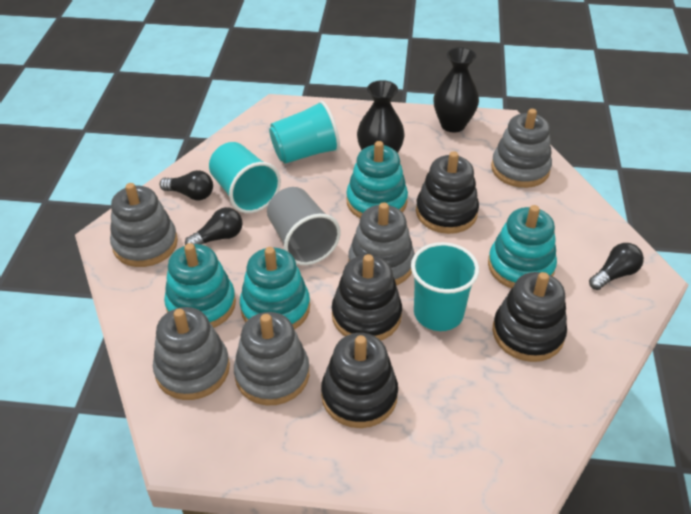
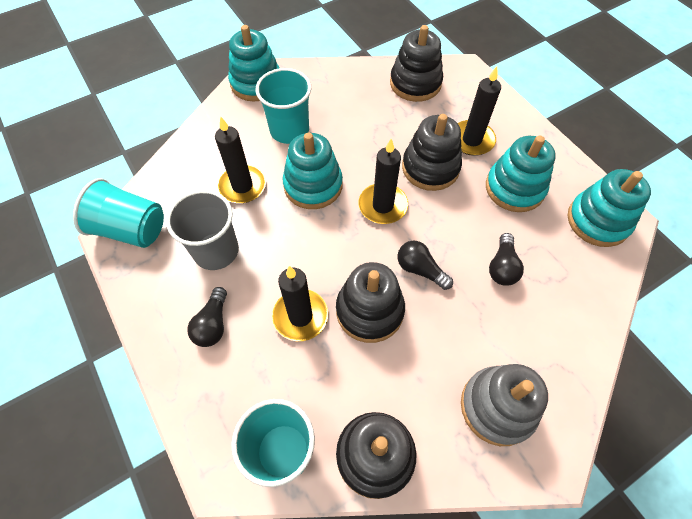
black candle: 0 -> 4
black vase: 2 -> 0
grey stacking toy: 5 -> 1

